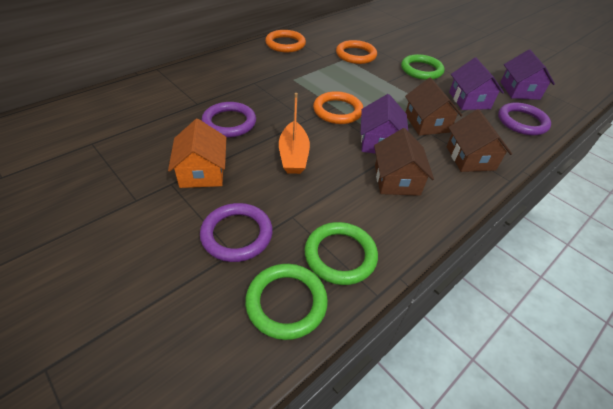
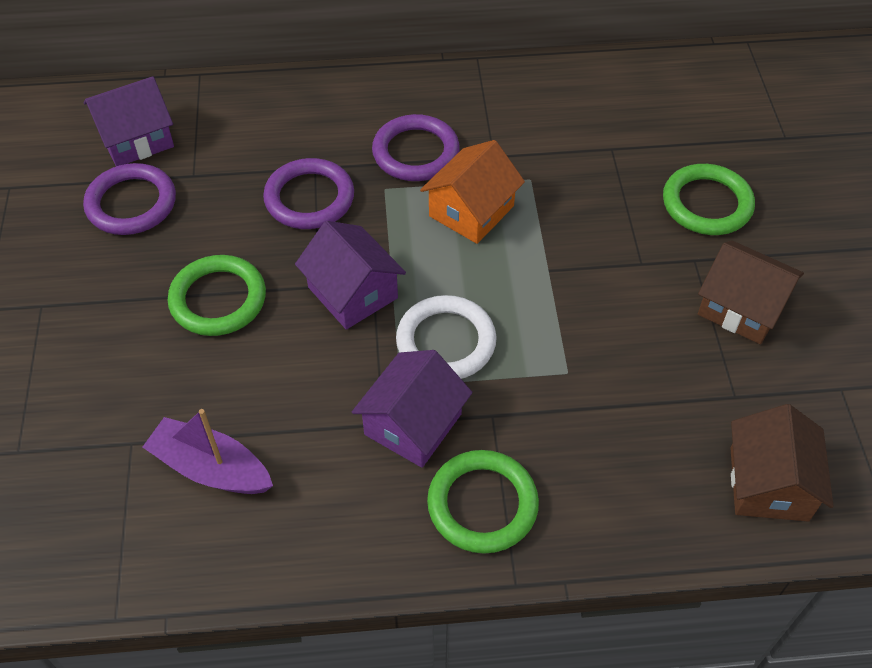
brown house: 3 -> 2
orange boat: 1 -> 0
orange ring: 3 -> 0
purple boat: 0 -> 1
white ring: 0 -> 1

